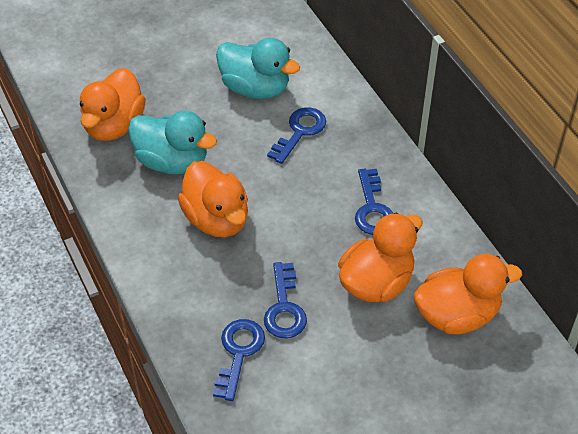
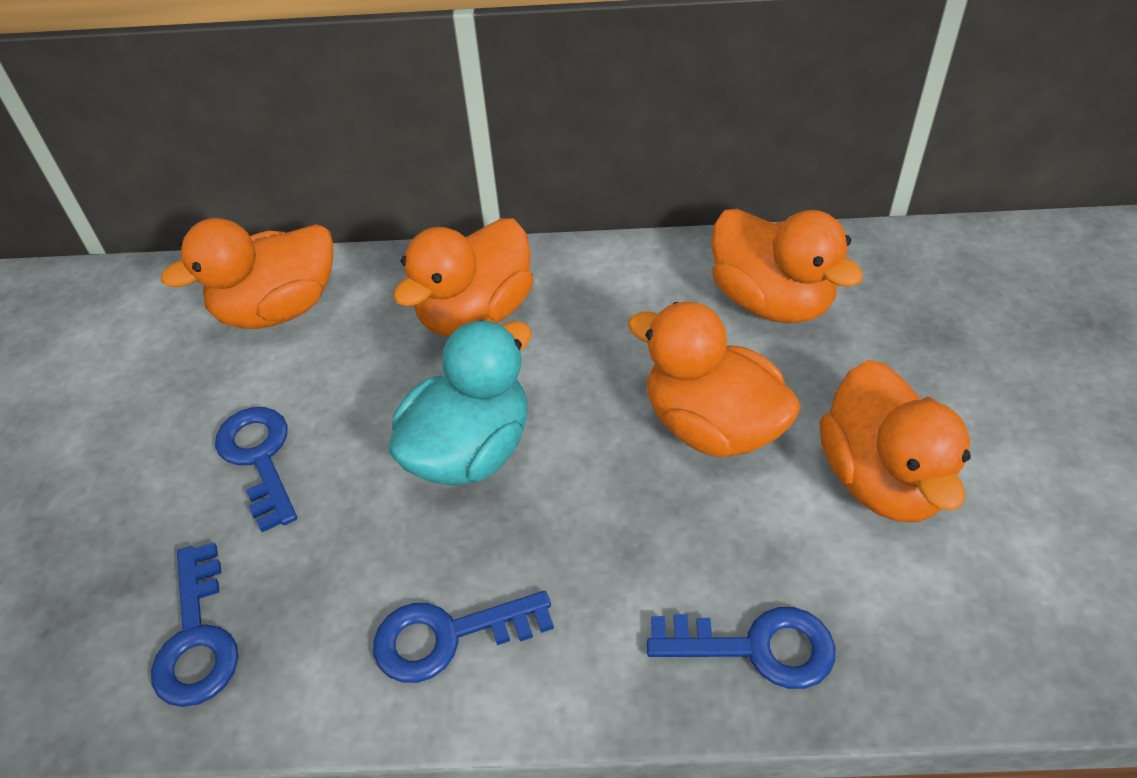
orange duck: 4 -> 5
turquoise duck: 2 -> 1

